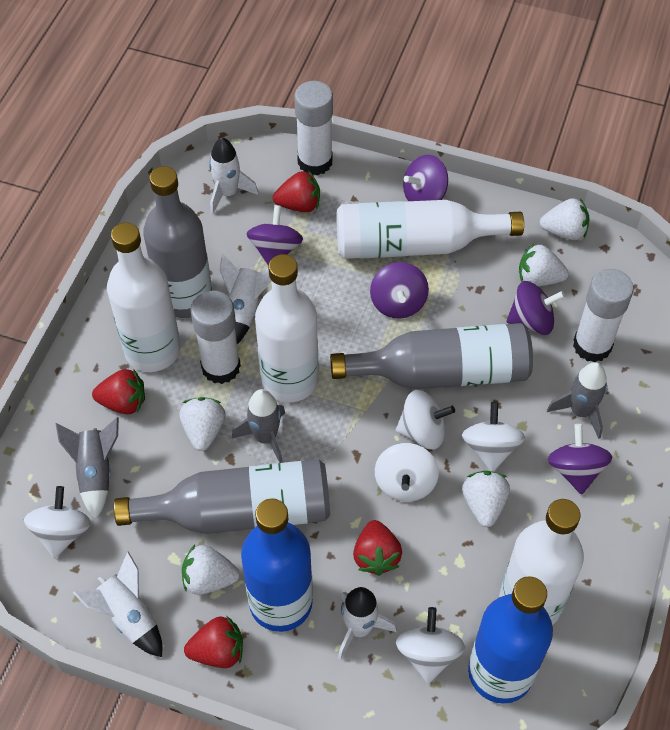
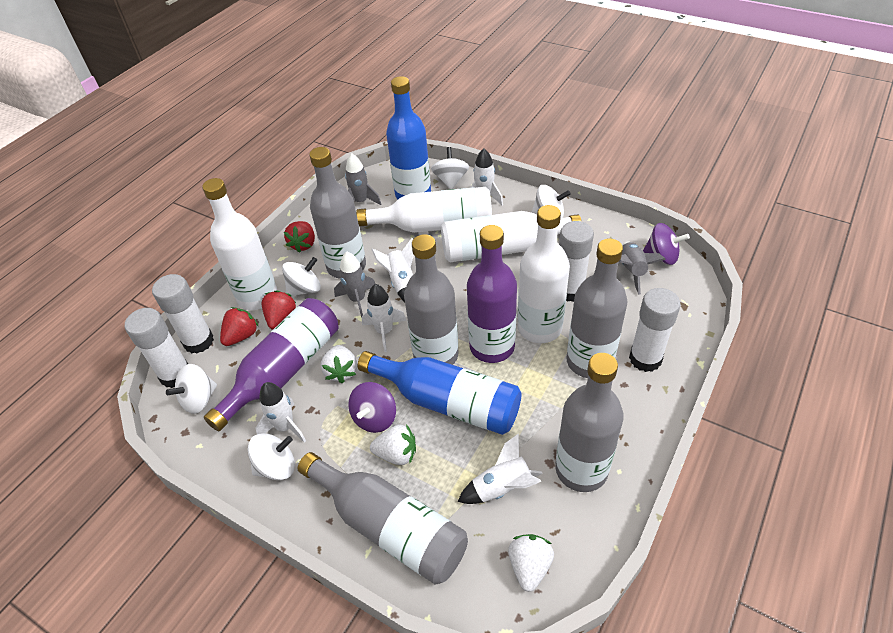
grey bottle: 3 -> 5
purple bottle: 0 -> 2
purple spinning top: 5 -> 2
red strawberry: 4 -> 3
white glue stick: 3 -> 4
white rocket: 4 -> 5
white strawberry: 5 -> 3

